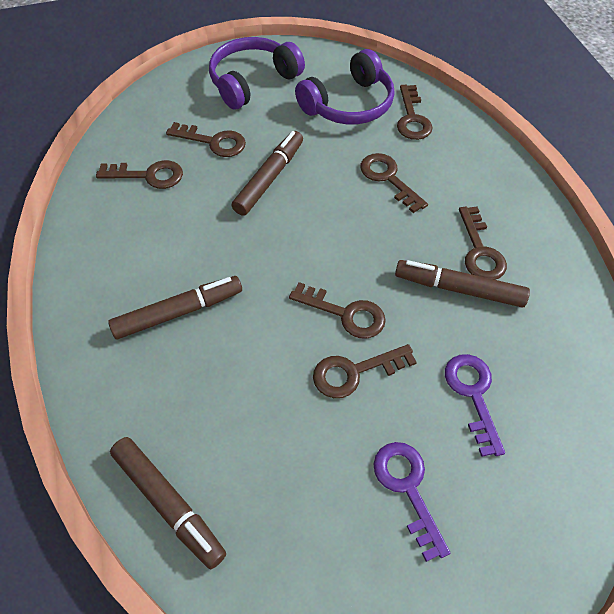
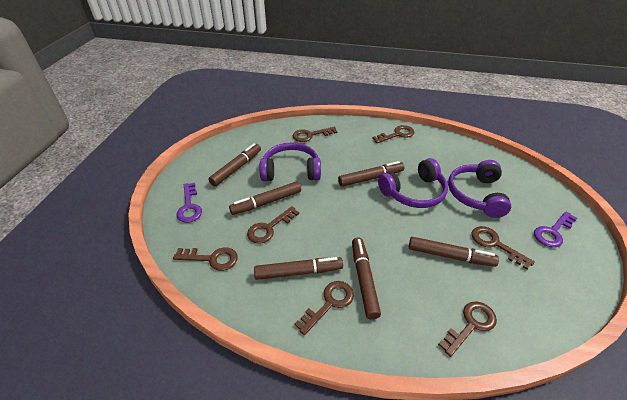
brown marker: 4 -> 6
purple headphones: 2 -> 3

